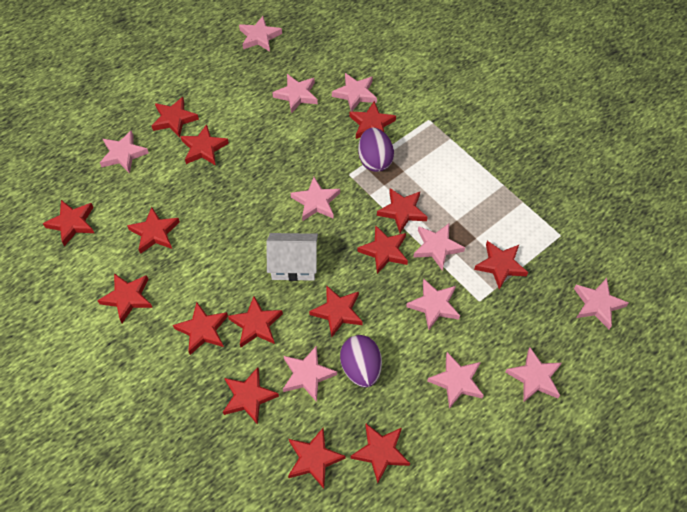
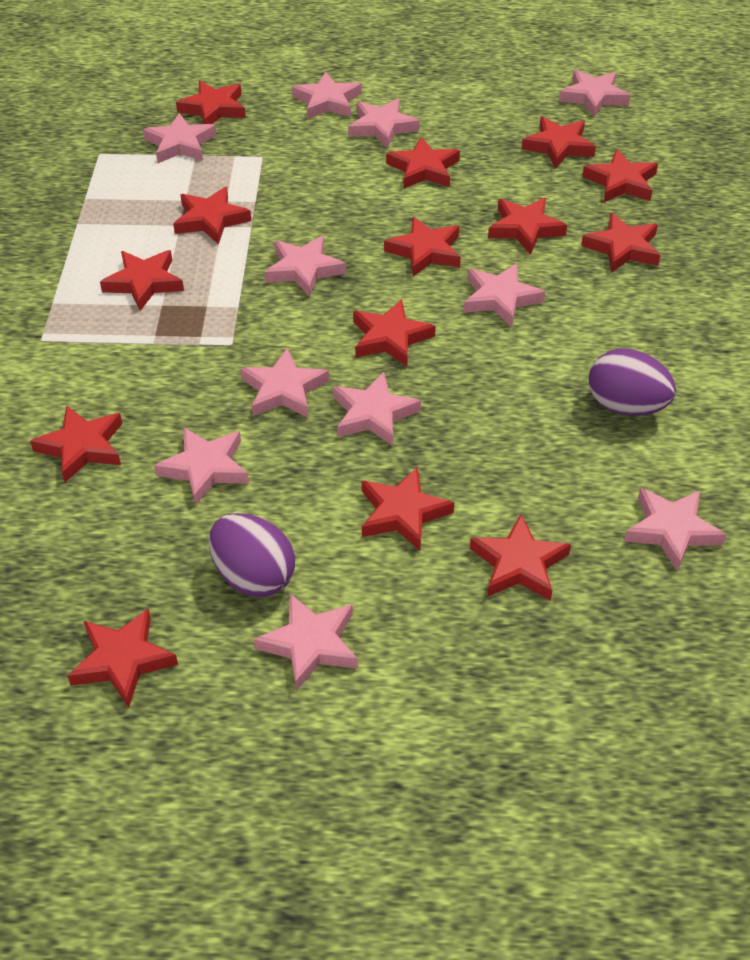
red star: 15 -> 14
white house: 1 -> 0

